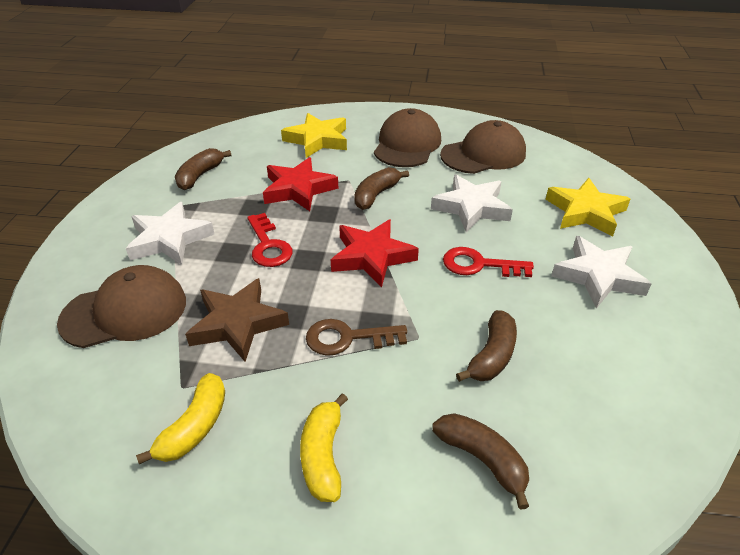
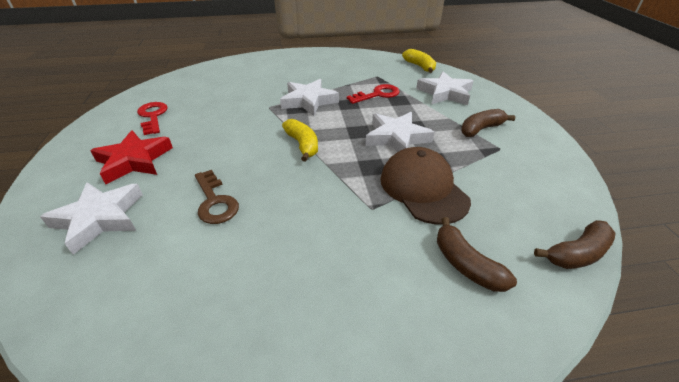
brown banana: 4 -> 3
brown cap: 3 -> 1
brown star: 1 -> 0
red star: 2 -> 1
white star: 3 -> 4
yellow star: 2 -> 0

